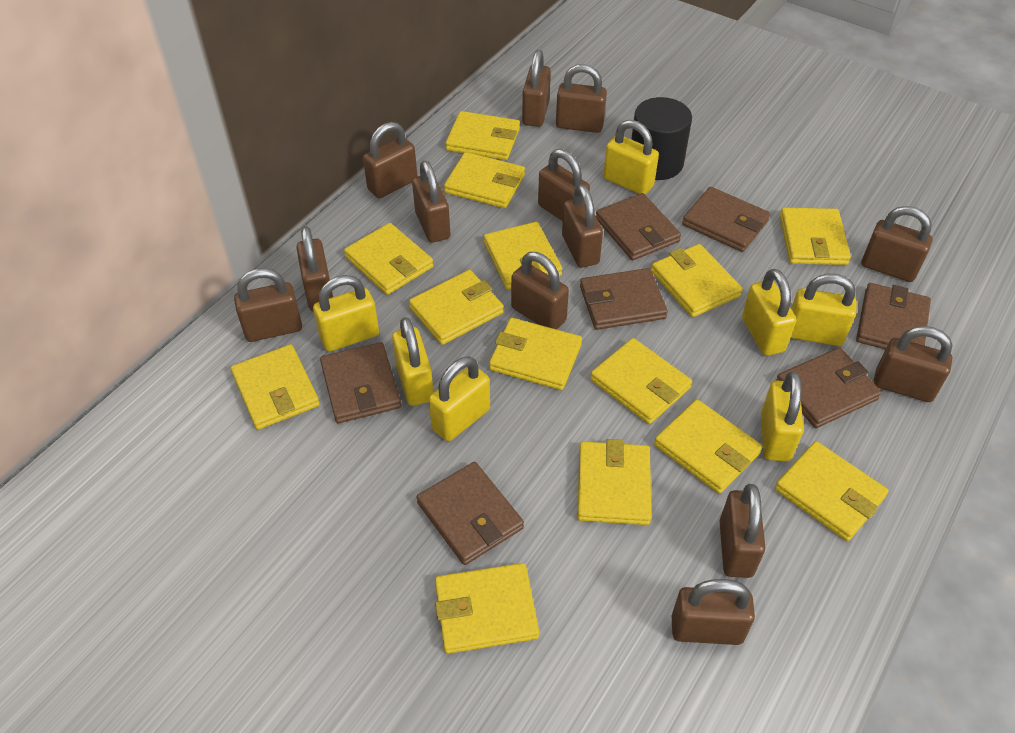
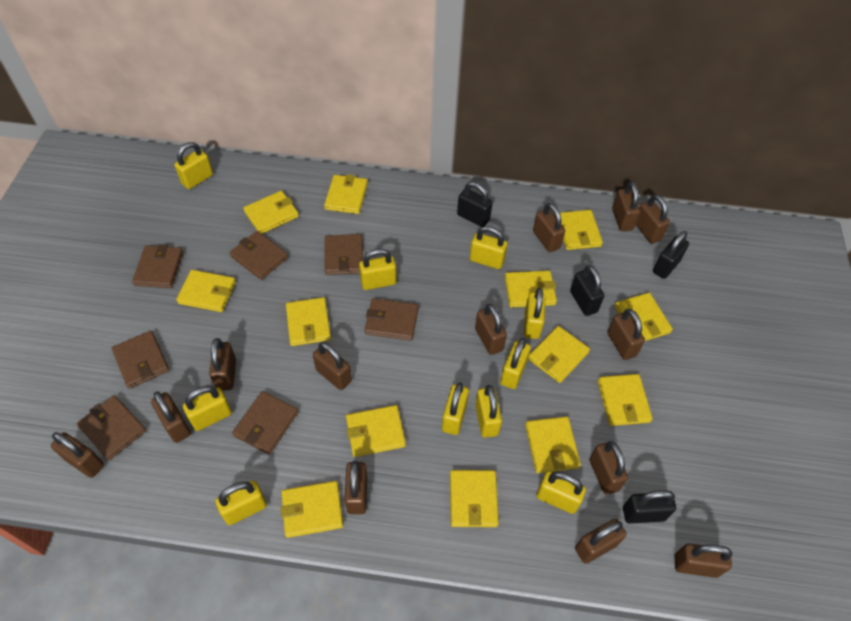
black cylinder: 1 -> 0
black padlock: 0 -> 4
yellow padlock: 7 -> 10
yellow wallet: 14 -> 13

